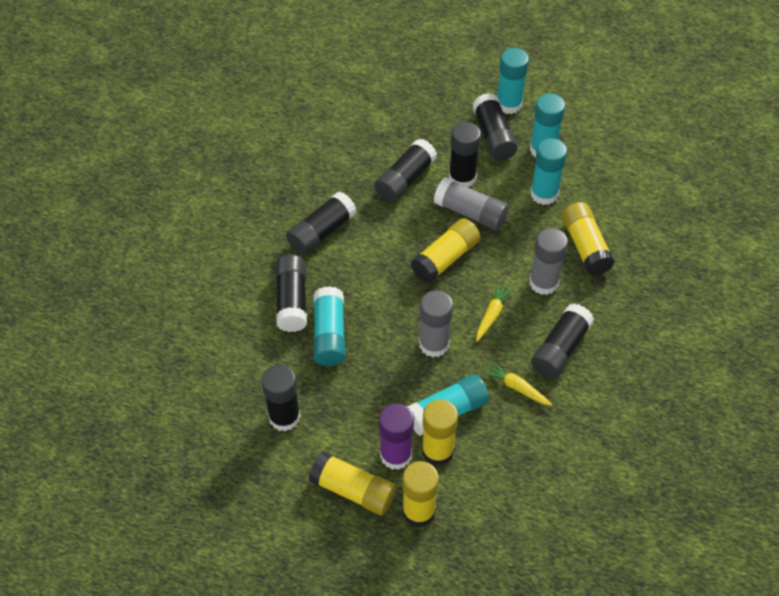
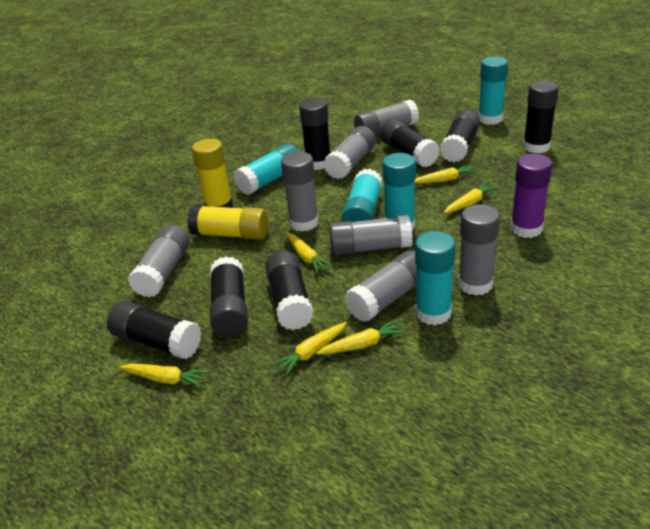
grey glue stick: 3 -> 7
yellow carrot: 2 -> 6
yellow glue stick: 5 -> 2

